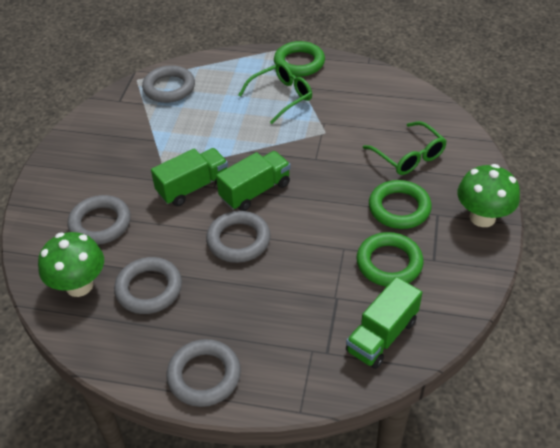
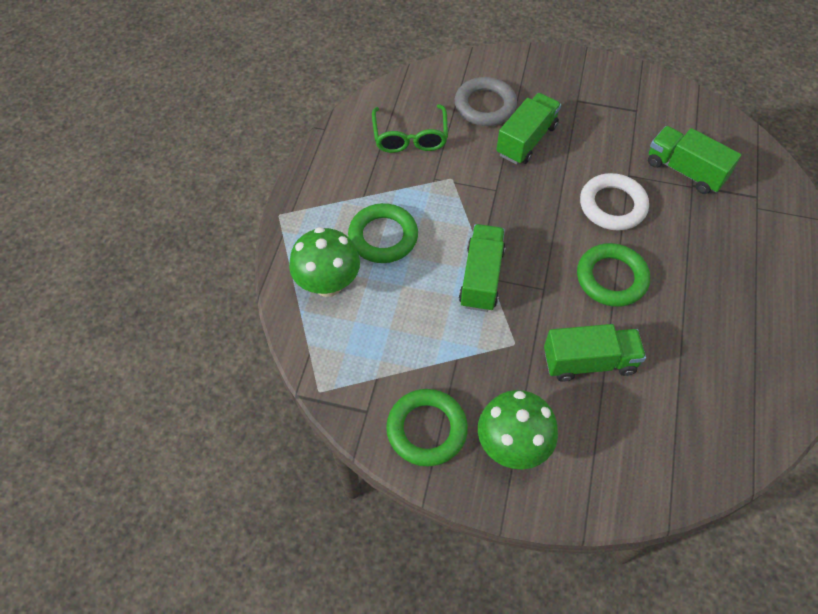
green glasses: 2 -> 1
green truck: 3 -> 4
grey ring: 5 -> 1
white ring: 0 -> 1

